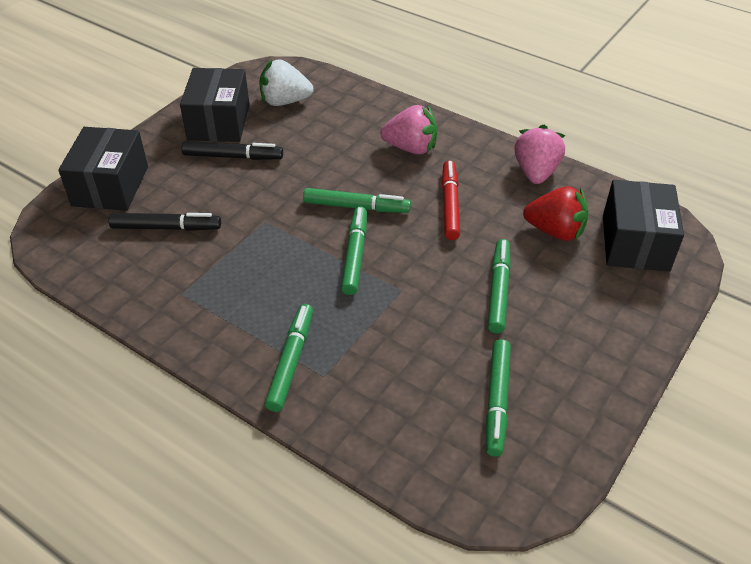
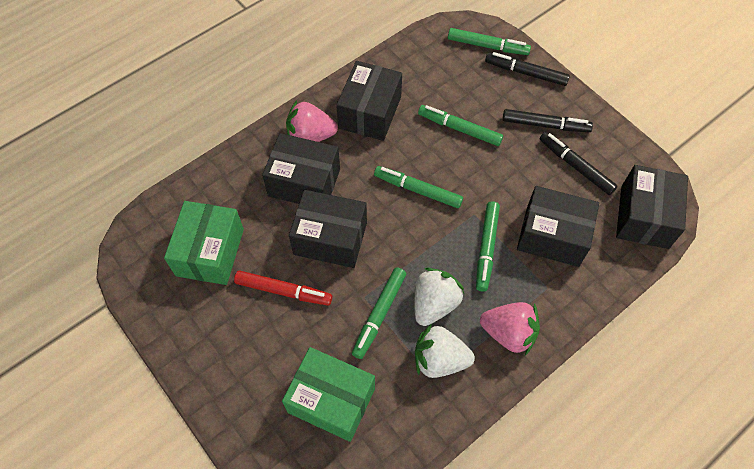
black box: 3 -> 5
black marker: 2 -> 3
green box: 0 -> 2
red strawberry: 1 -> 0
white strawberry: 1 -> 2

